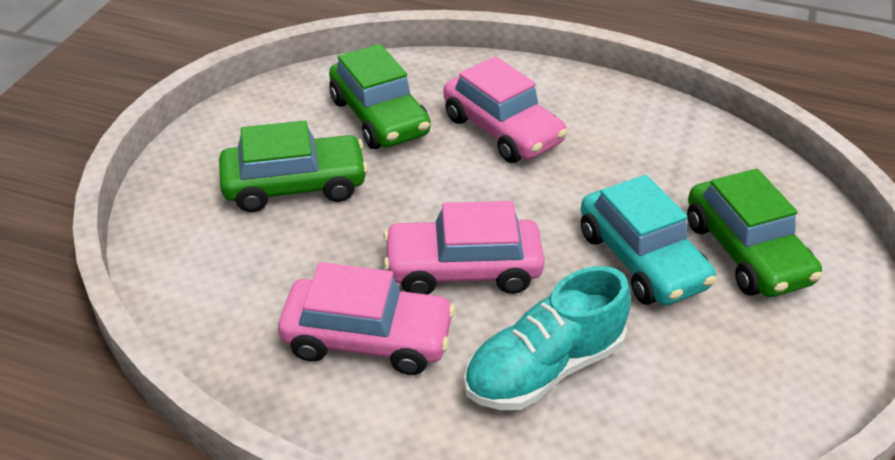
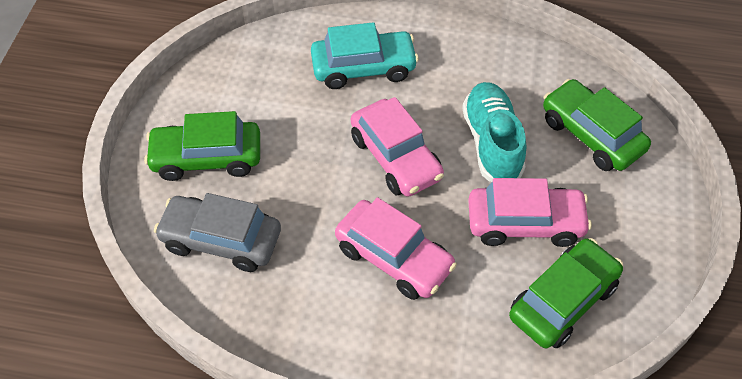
grey car: 0 -> 1

